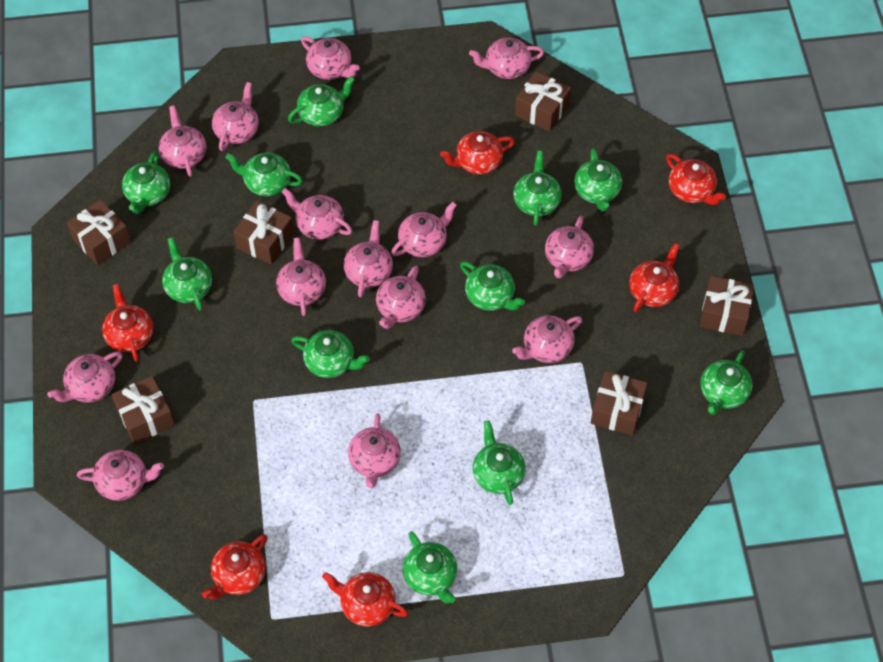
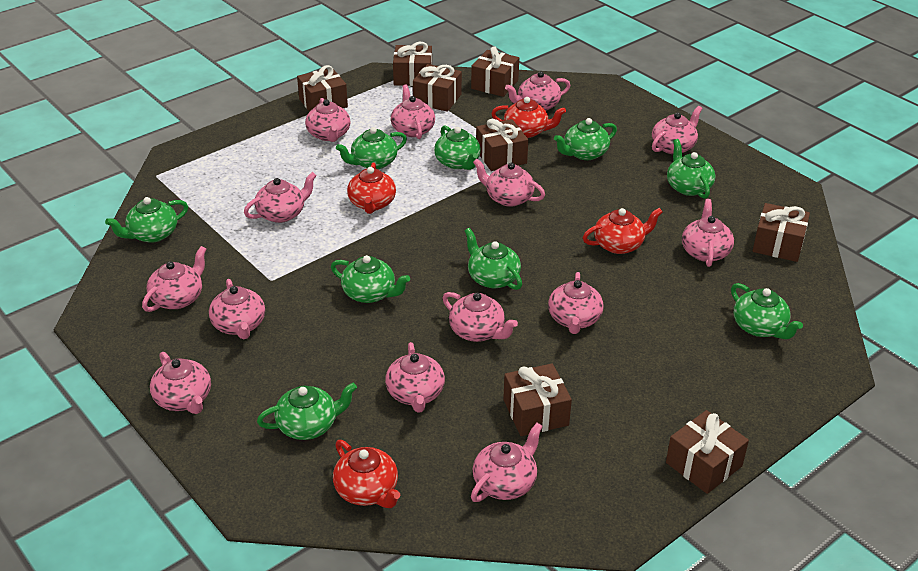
brown gift: 6 -> 8
green teapot: 11 -> 9
red teapot: 6 -> 4

